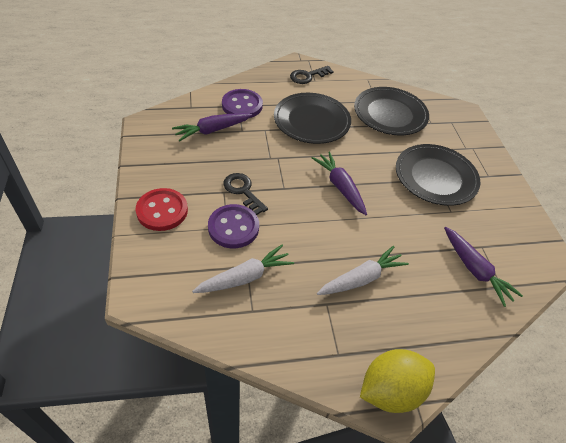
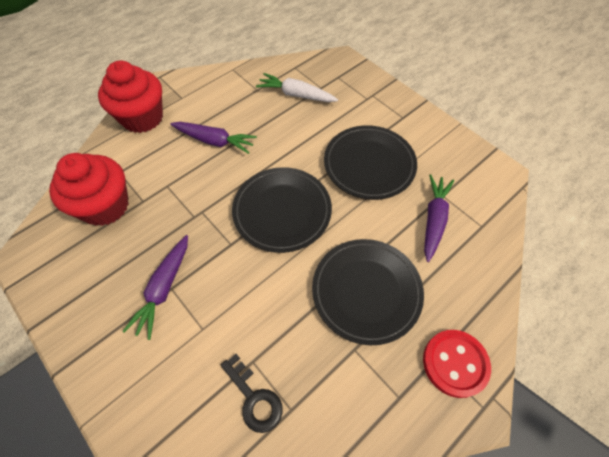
black key: 2 -> 1
purple button: 2 -> 0
red cupcake: 0 -> 2
white carrot: 2 -> 1
yellow lemon: 1 -> 0

